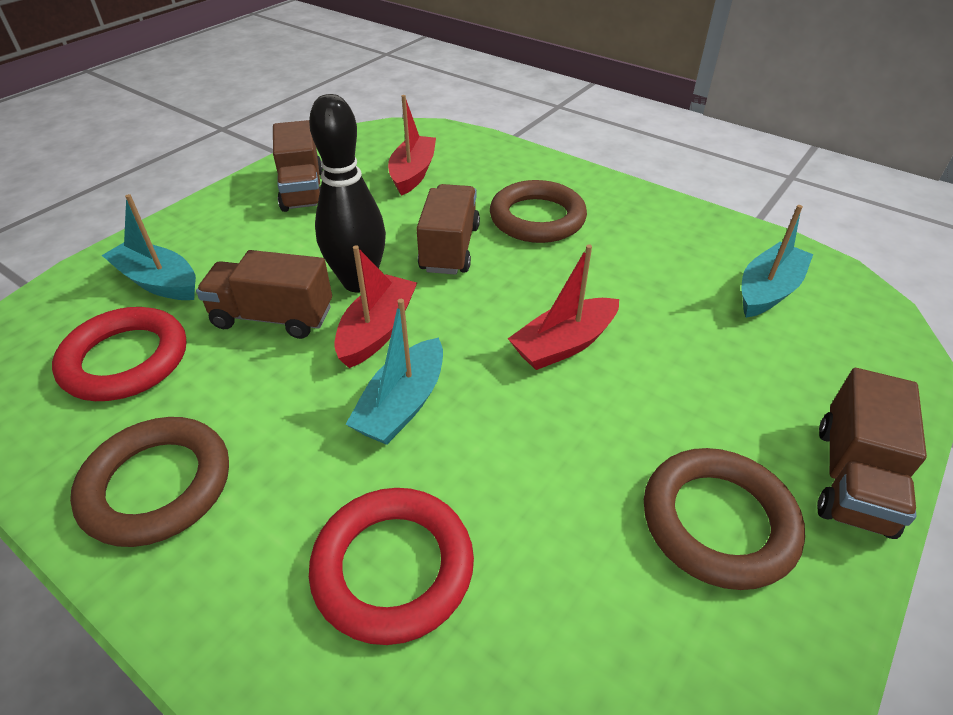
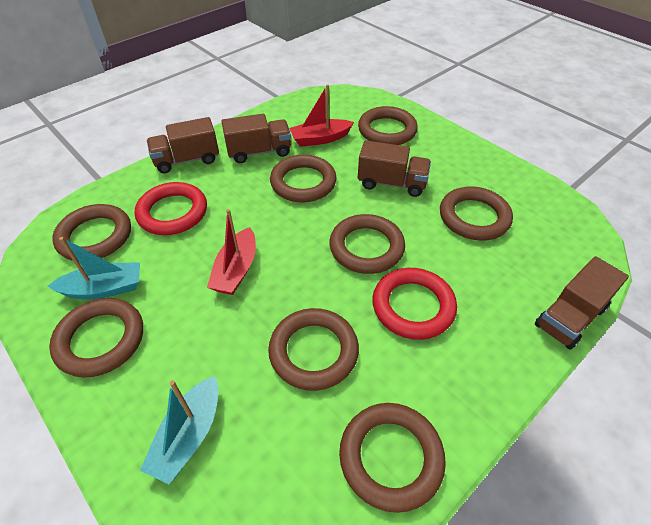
black bowling pin: 1 -> 0
brown ring: 3 -> 8
red boat: 3 -> 2
turquoise boat: 3 -> 2

